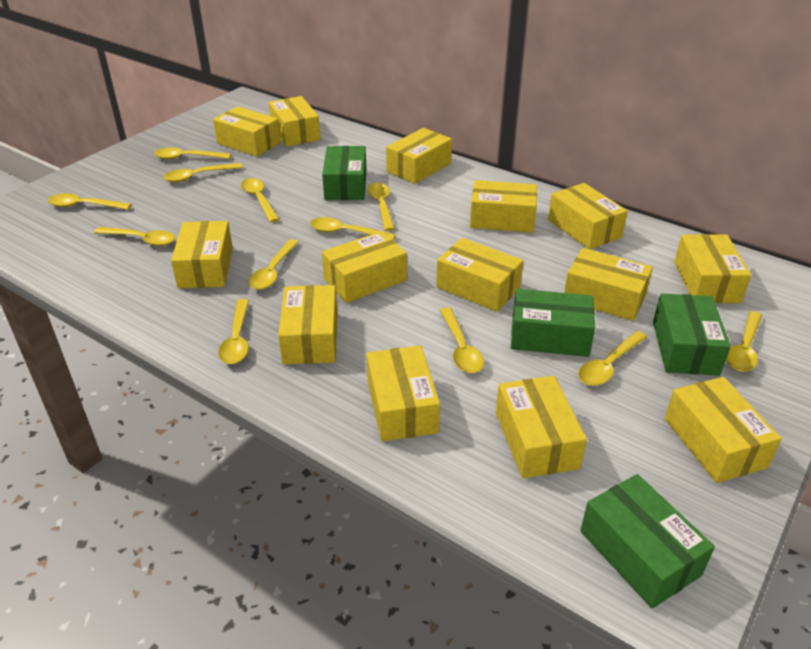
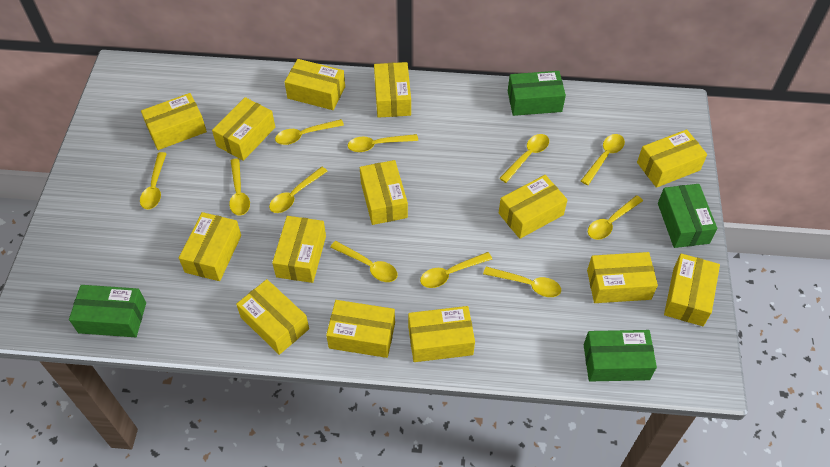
yellow spoon: 12 -> 11

